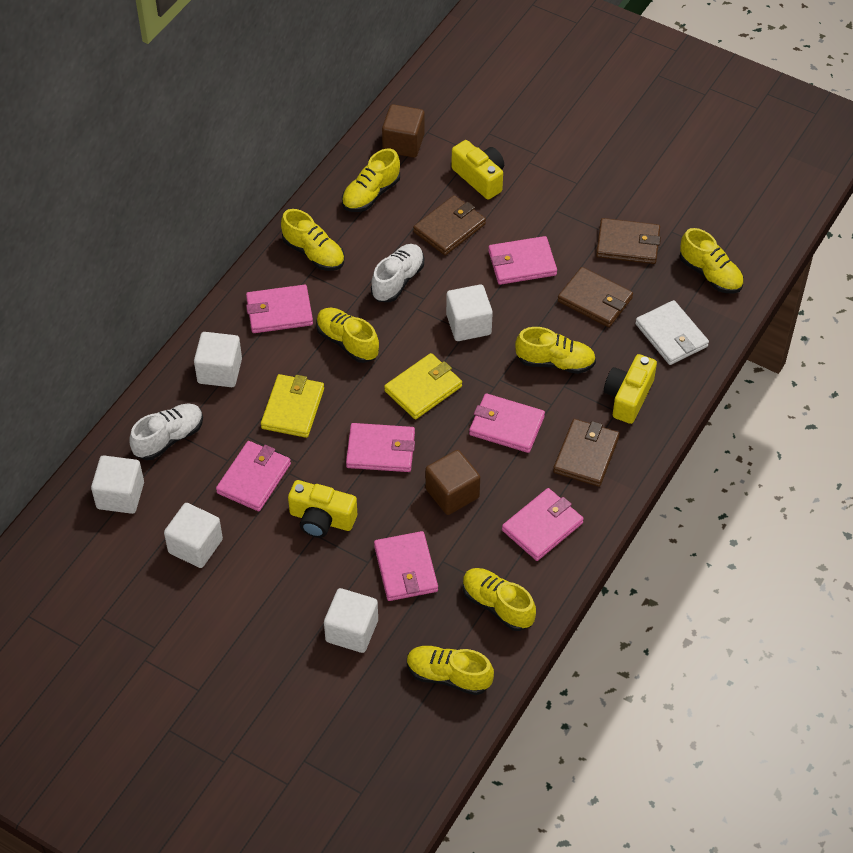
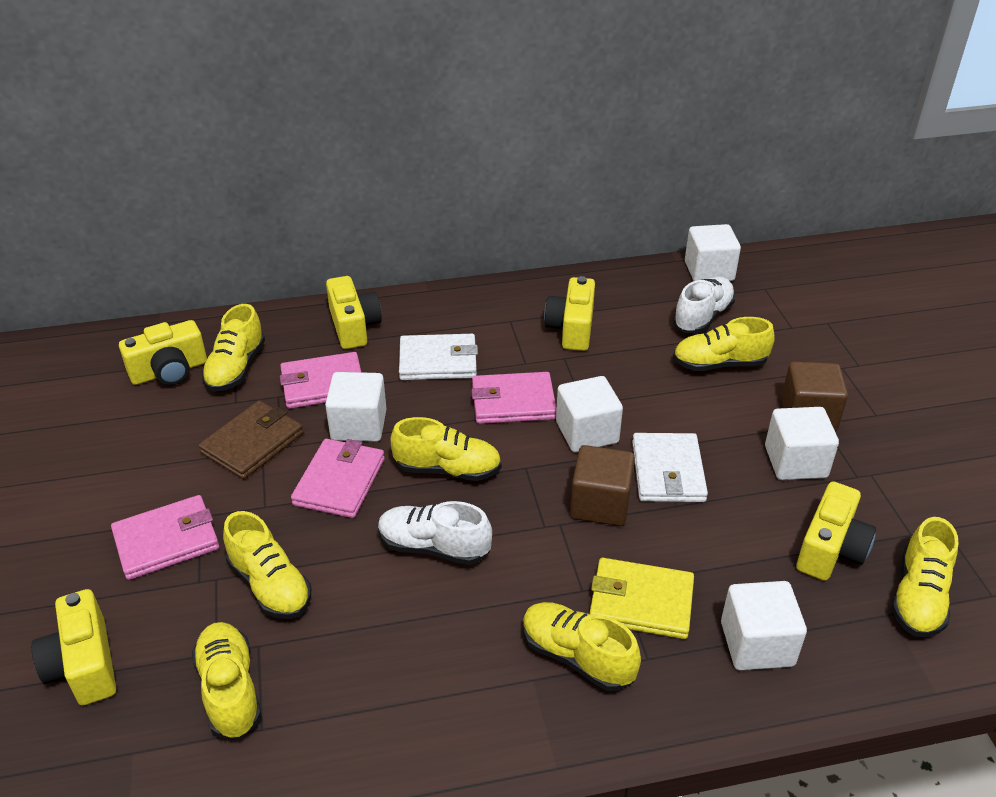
brown wallet: 4 -> 1
pink wallet: 7 -> 4
white wallet: 1 -> 2
yellow camera: 3 -> 5
yellow wallet: 2 -> 1

